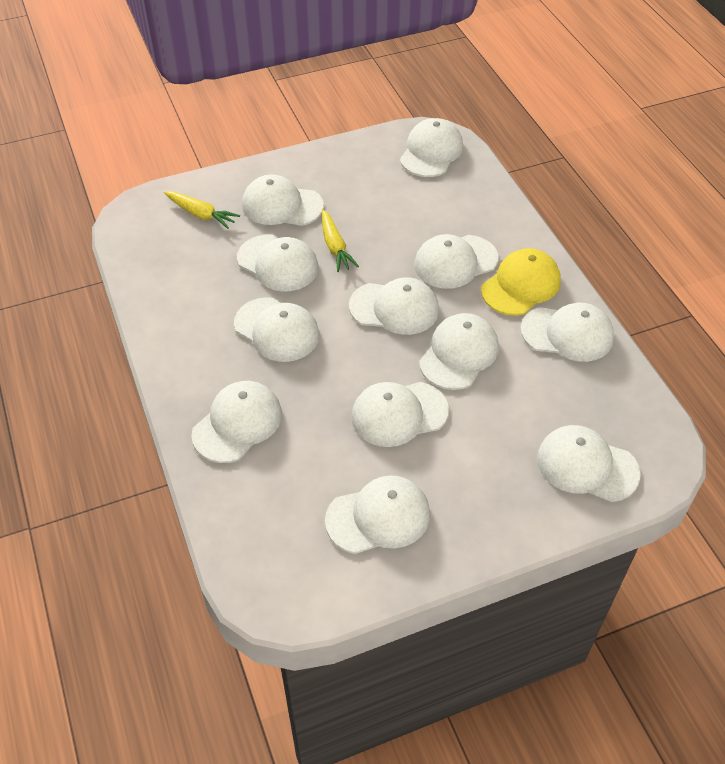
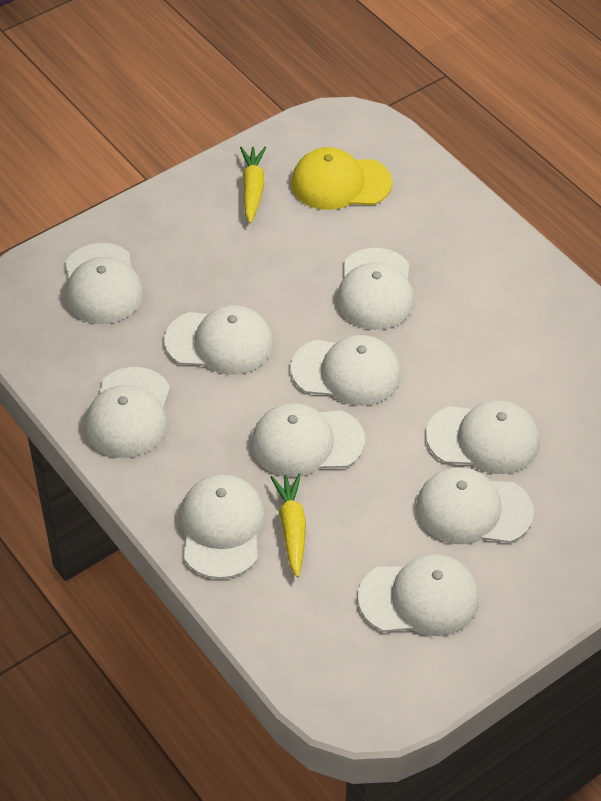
white cap: 12 -> 10

